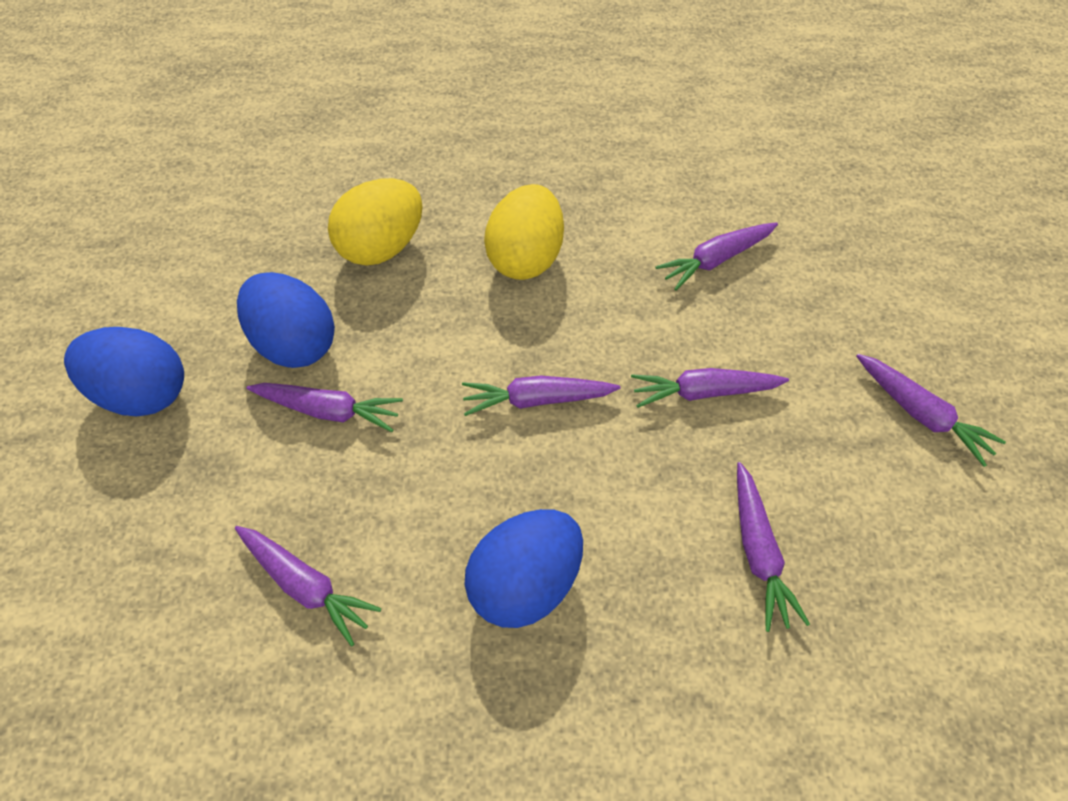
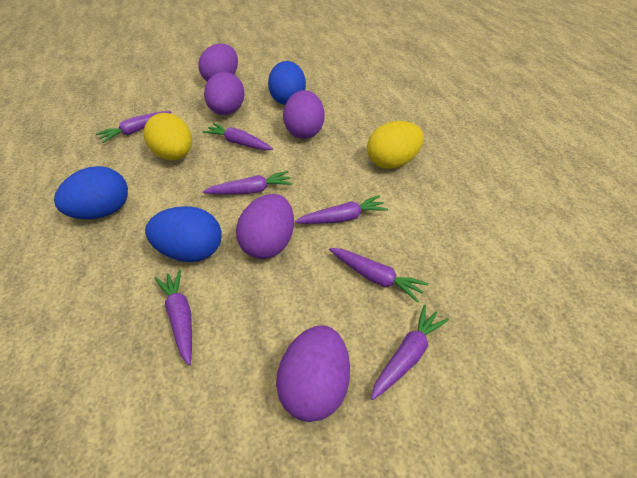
purple egg: 0 -> 5

